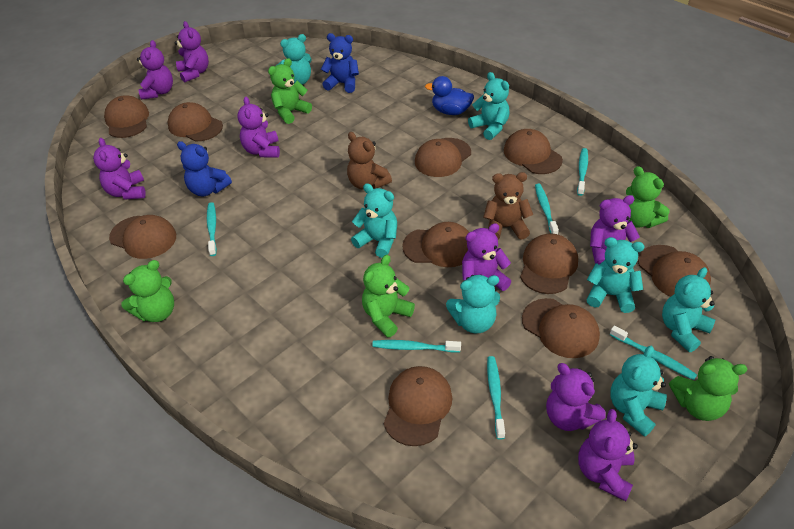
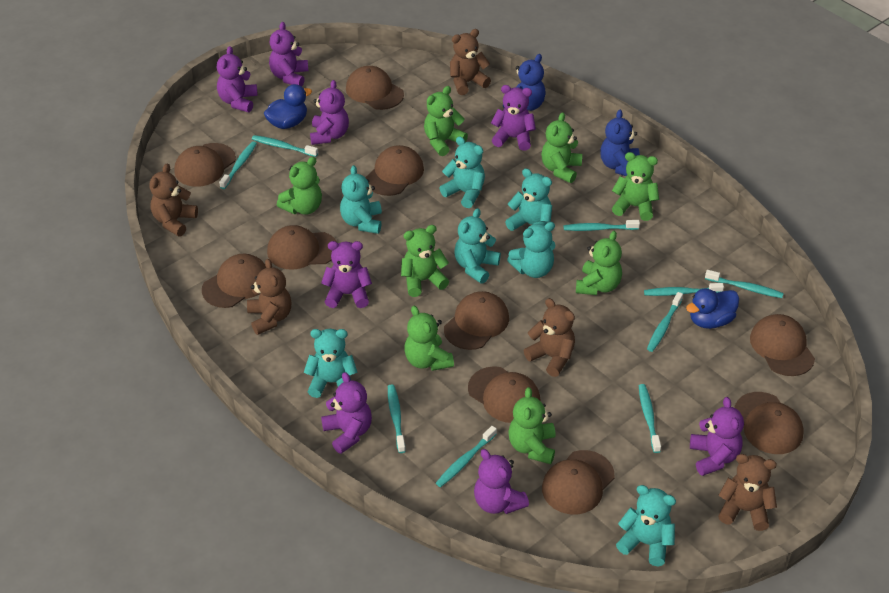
blue duck: 1 -> 2
brown teddy bear: 2 -> 5
green teddy bear: 5 -> 8
turquoise toothbrush: 6 -> 9

